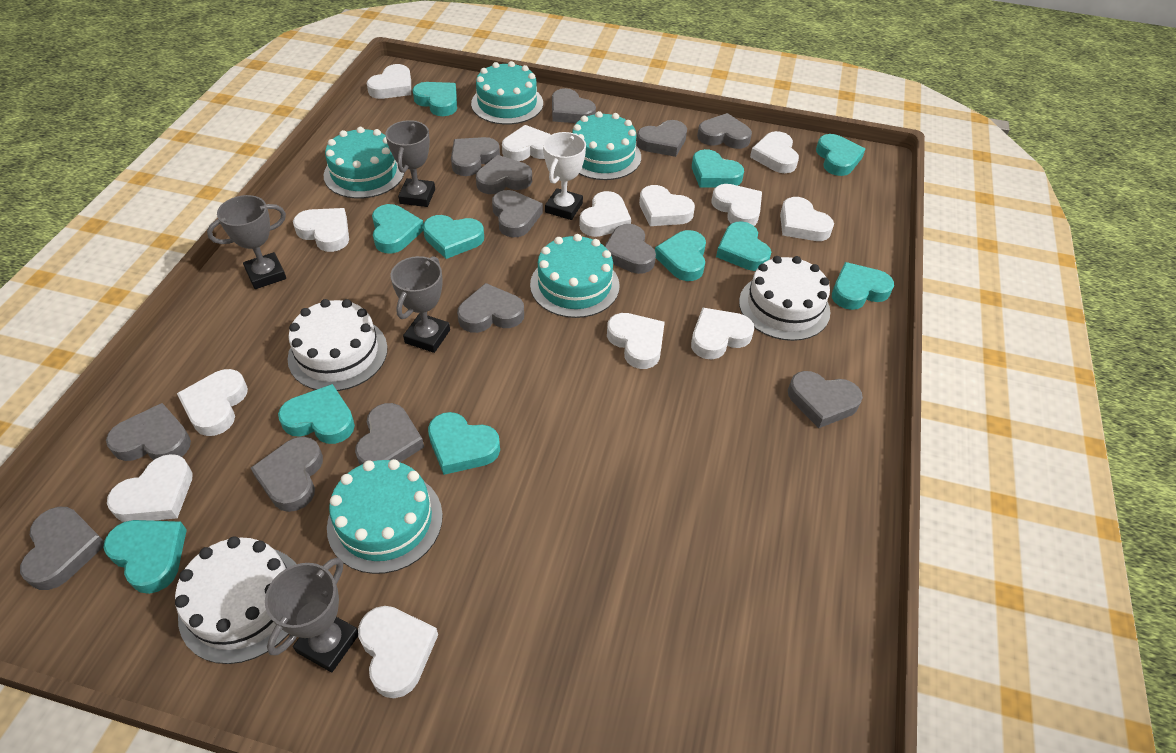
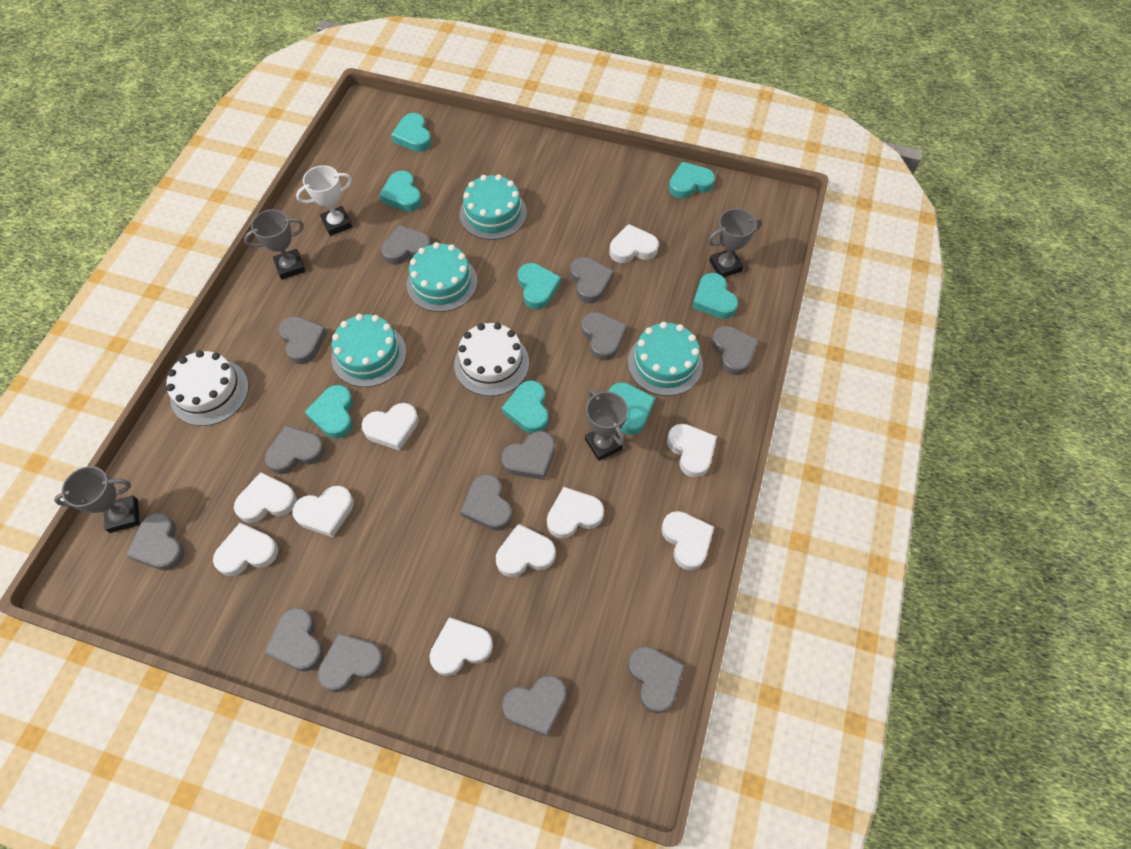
turquoise cake: 5 -> 4
turquoise heart: 11 -> 8
white cake: 3 -> 2
white heart: 13 -> 10

